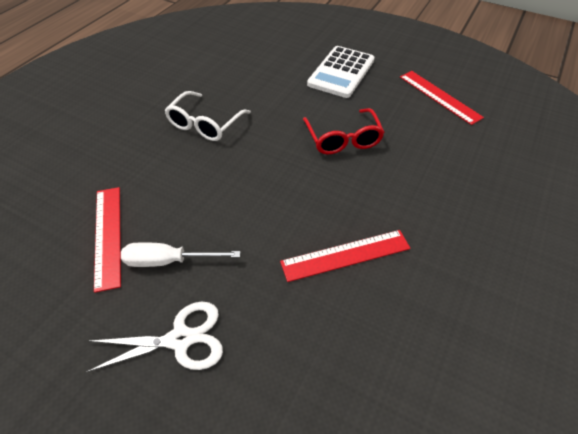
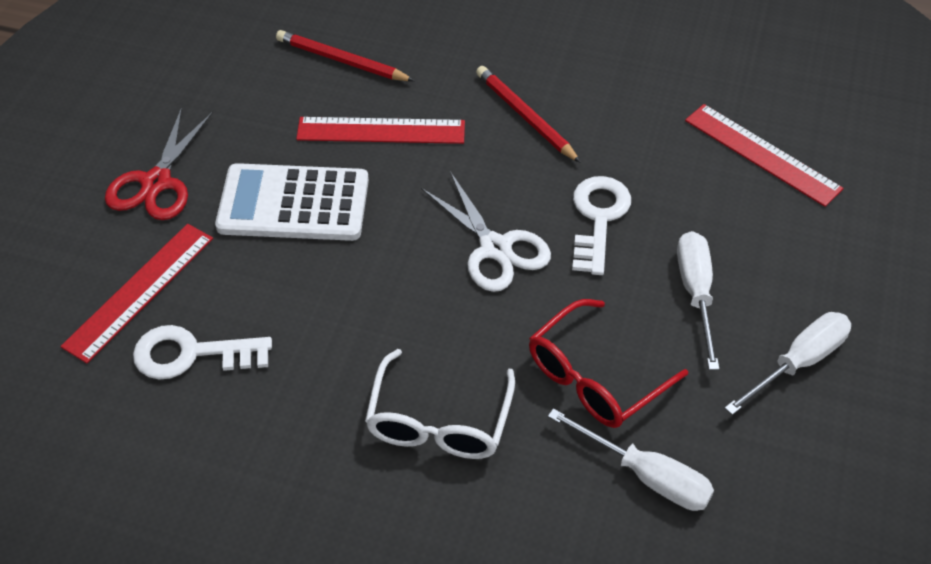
red pencil: 0 -> 2
red scissors: 0 -> 1
white key: 0 -> 2
white screwdriver: 1 -> 3

